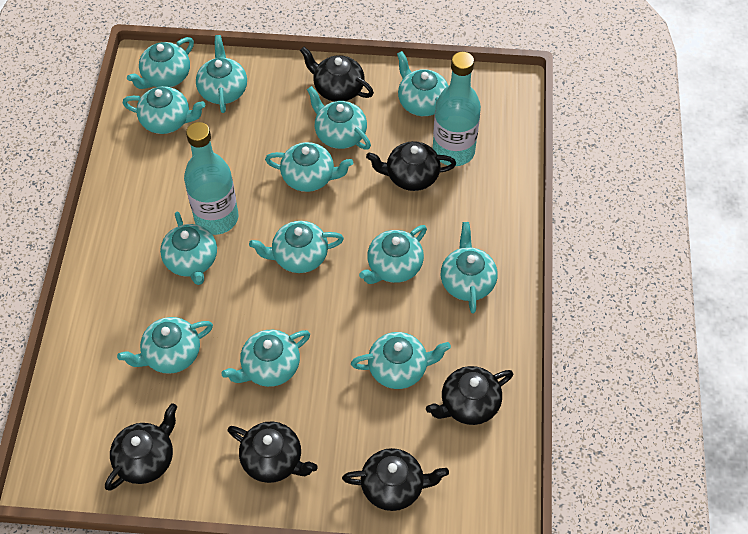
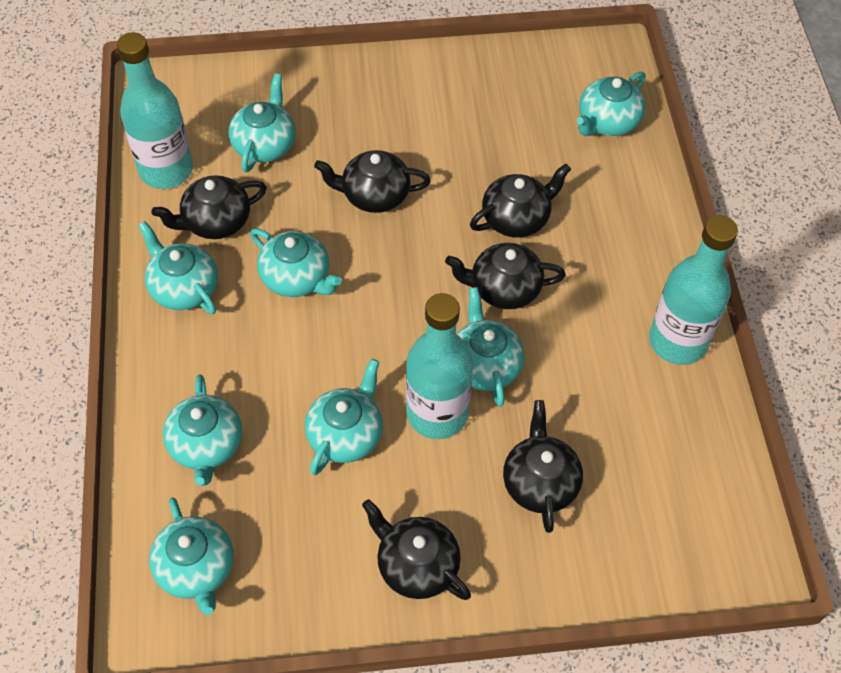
turquoise bottle: 2 -> 3
turquoise teapot: 13 -> 8

